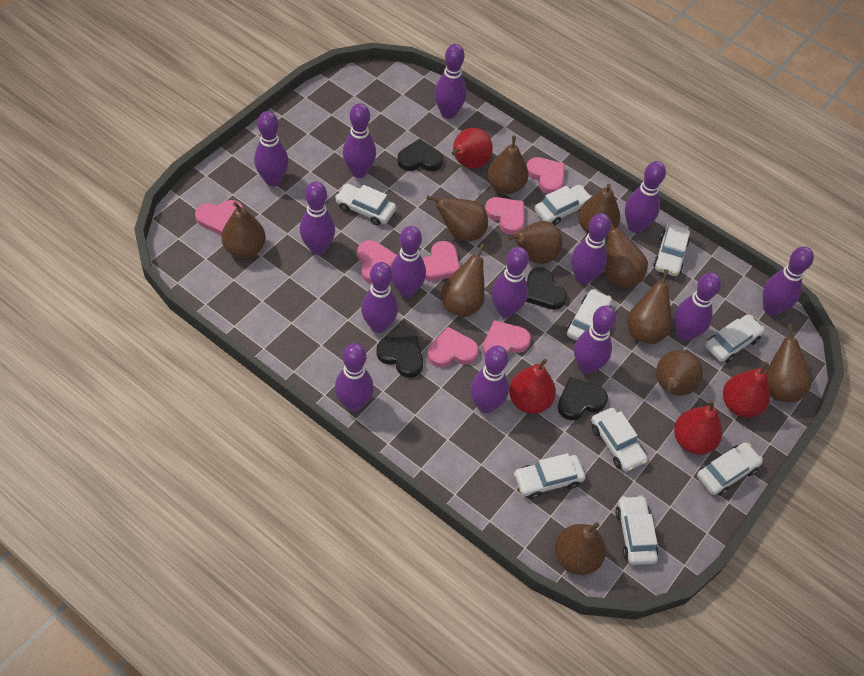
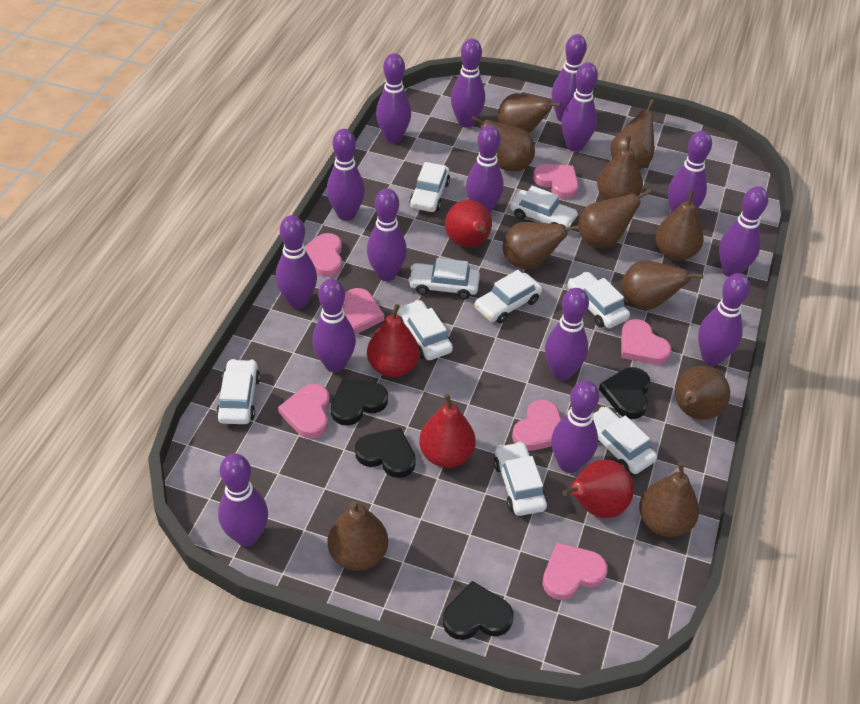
purple bowling pin: 14 -> 15

